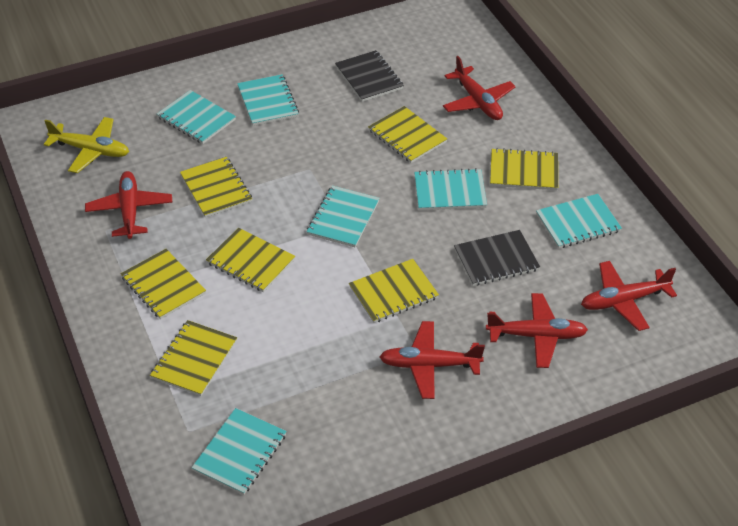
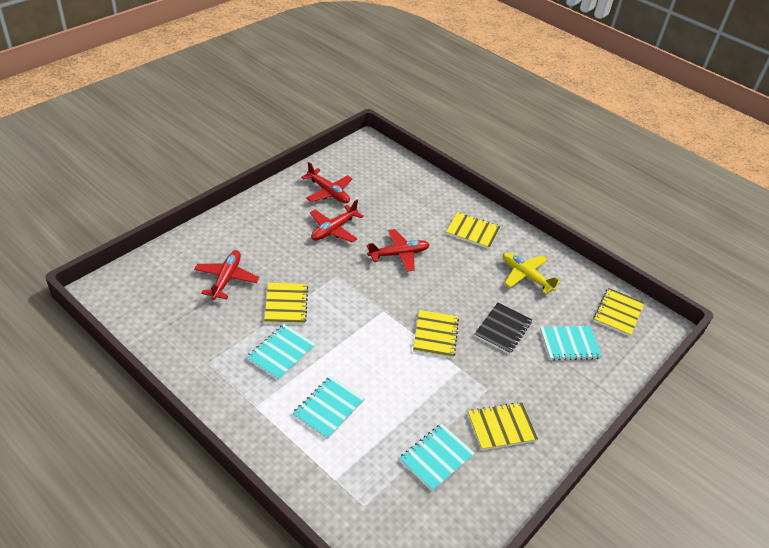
black notebook: 2 -> 1
red plane: 5 -> 4
turquoise notebook: 6 -> 4
yellow notebook: 7 -> 5

